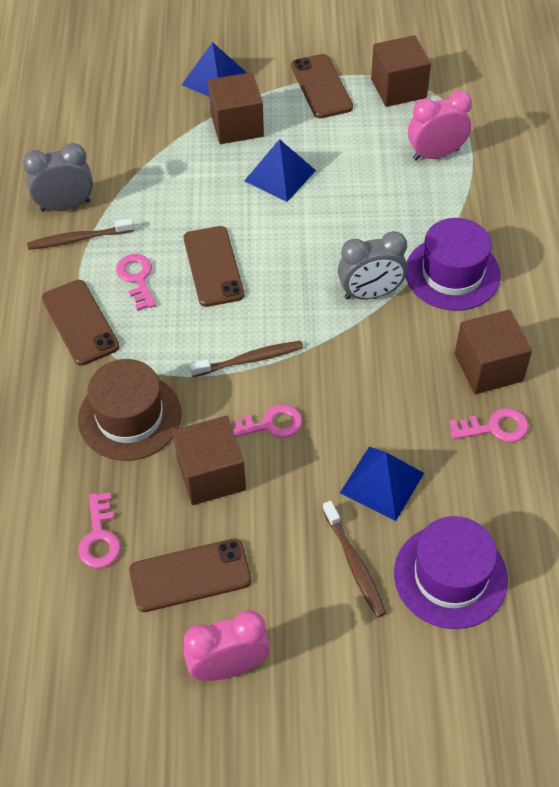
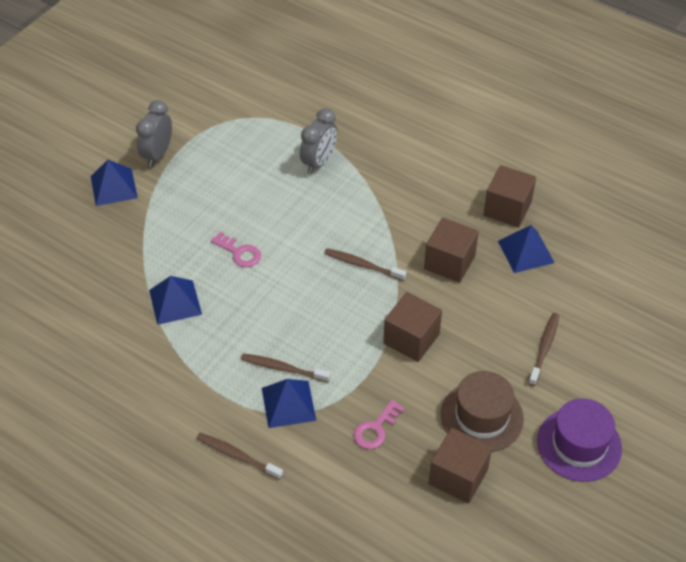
blue pyramid: 3 -> 4
brown phone: 4 -> 0
brown toothbrush: 3 -> 4
pink clock: 2 -> 0
pink key: 4 -> 2
purple hat: 2 -> 1

